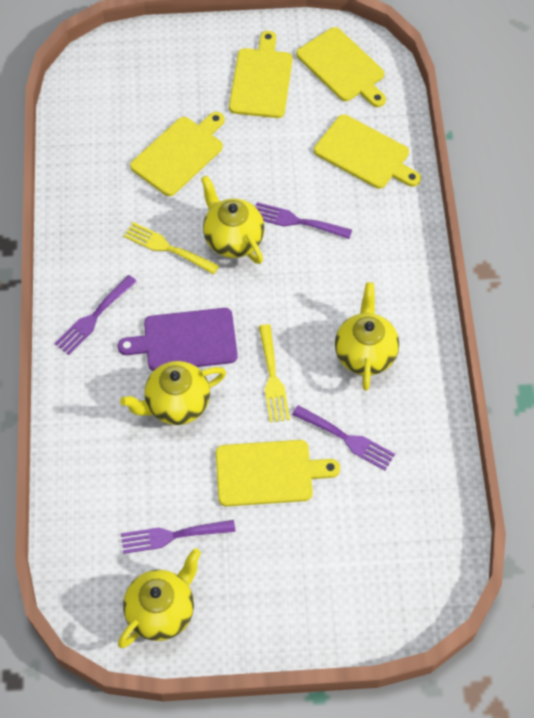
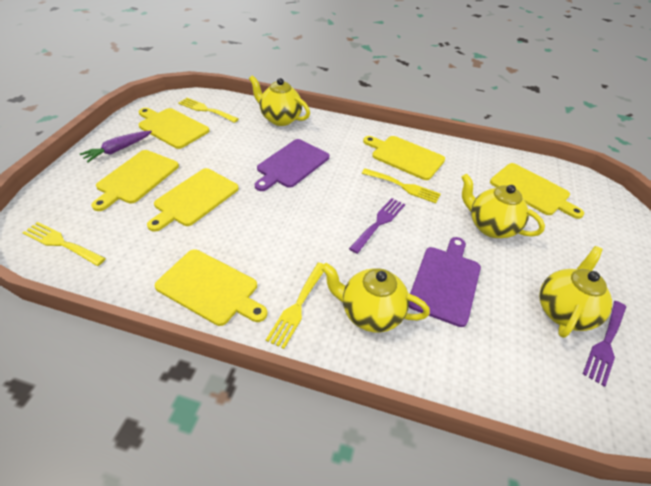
purple carrot: 0 -> 1
purple cutting board: 1 -> 2
purple fork: 4 -> 2
yellow cutting board: 5 -> 6
yellow fork: 2 -> 4

